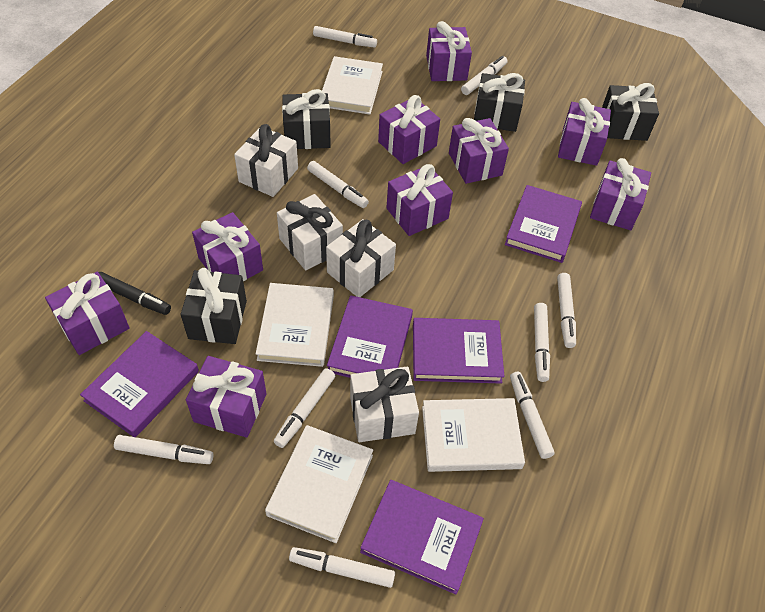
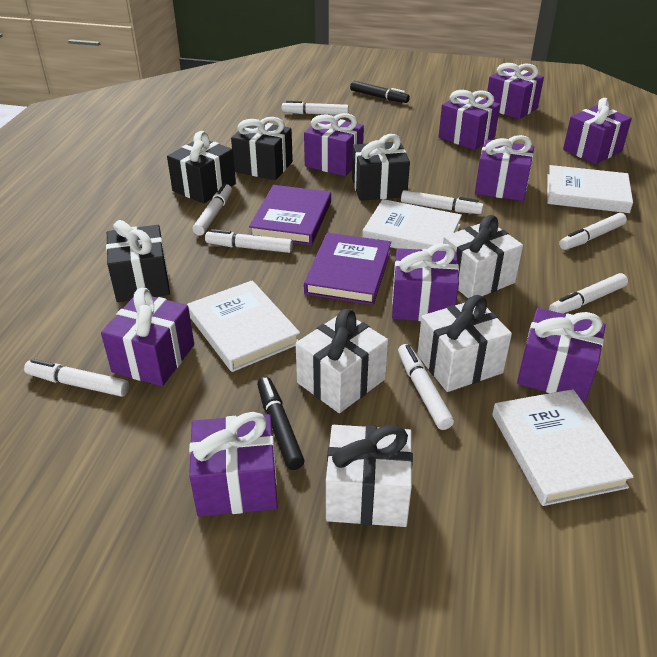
black marker: 1 -> 2
purple book: 5 -> 2
white marker: 9 -> 8

